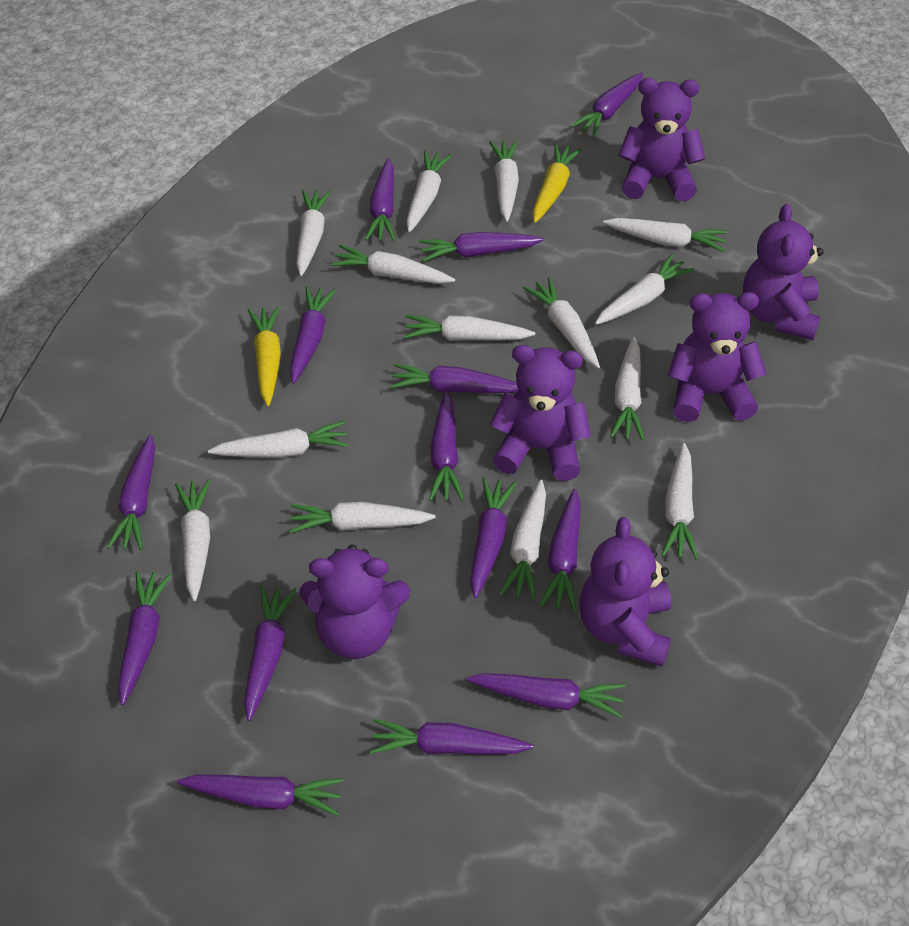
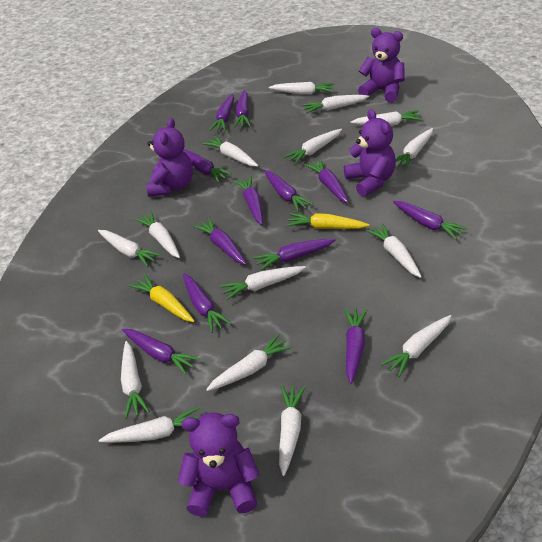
purple carrot: 14 -> 12
purple teddy bear: 6 -> 4
white carrot: 14 -> 15

